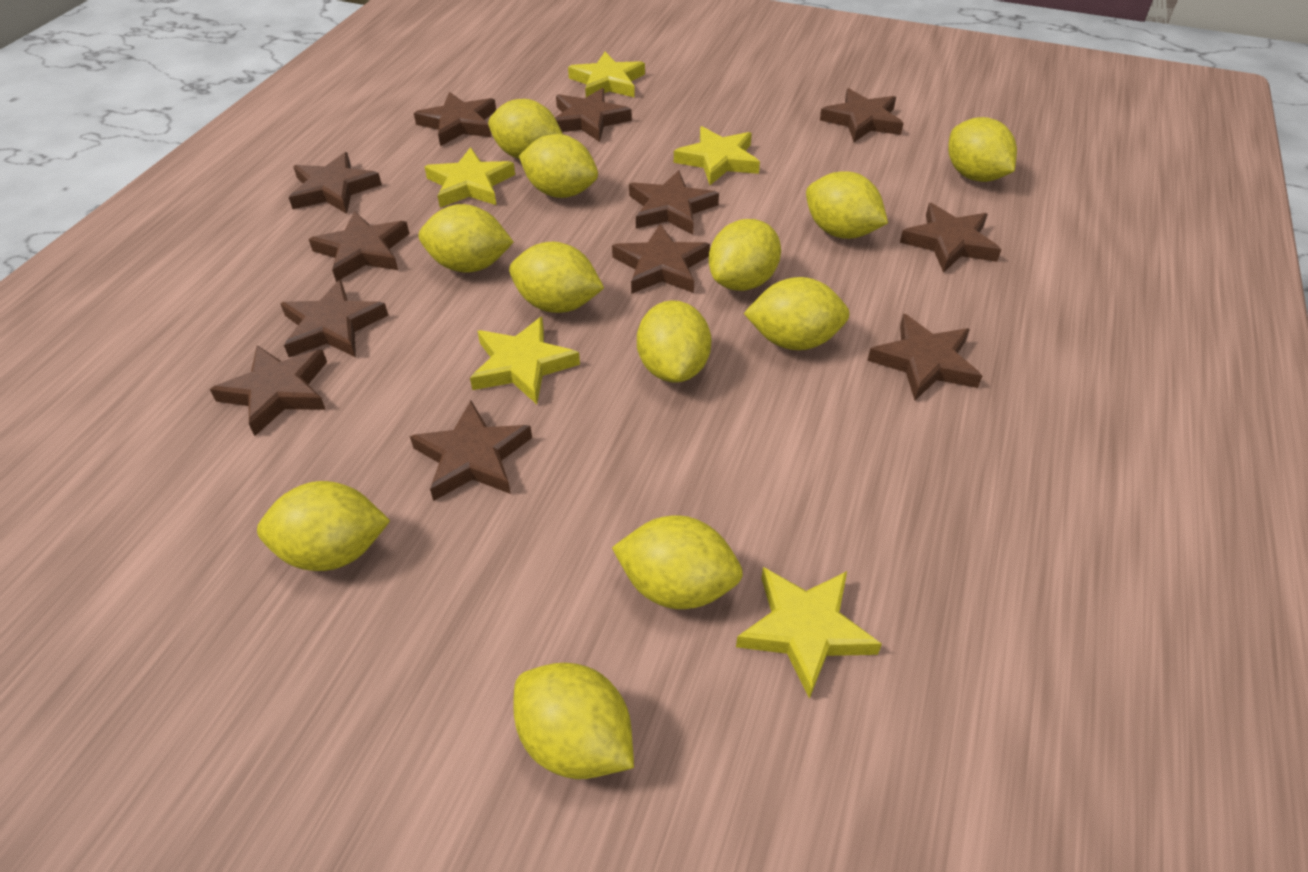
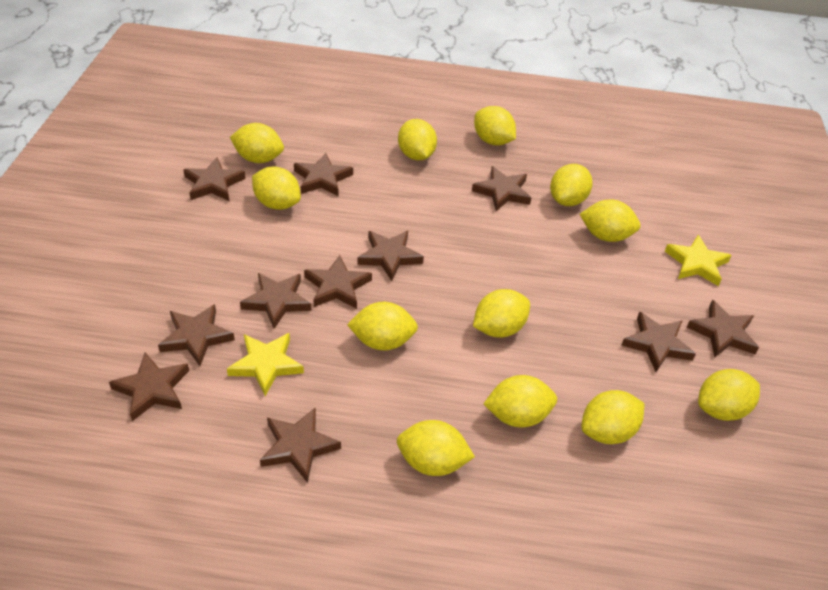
brown star: 12 -> 11
yellow star: 5 -> 2

